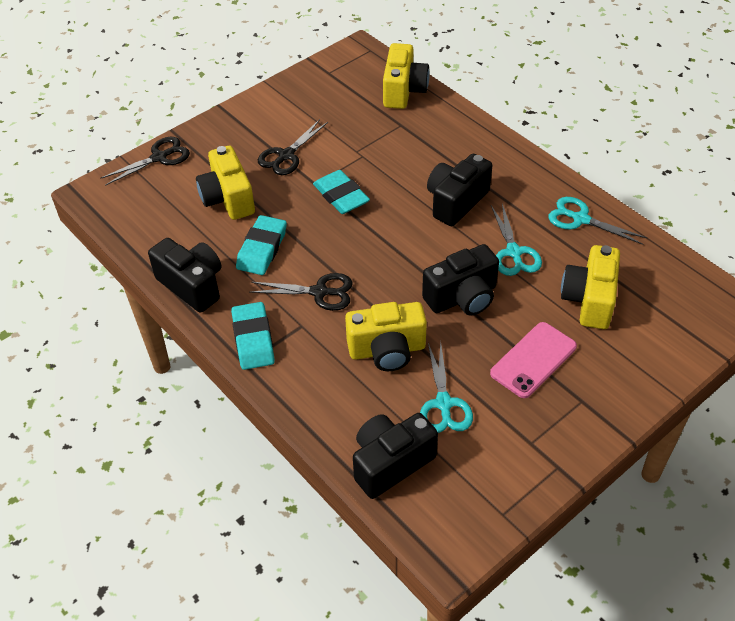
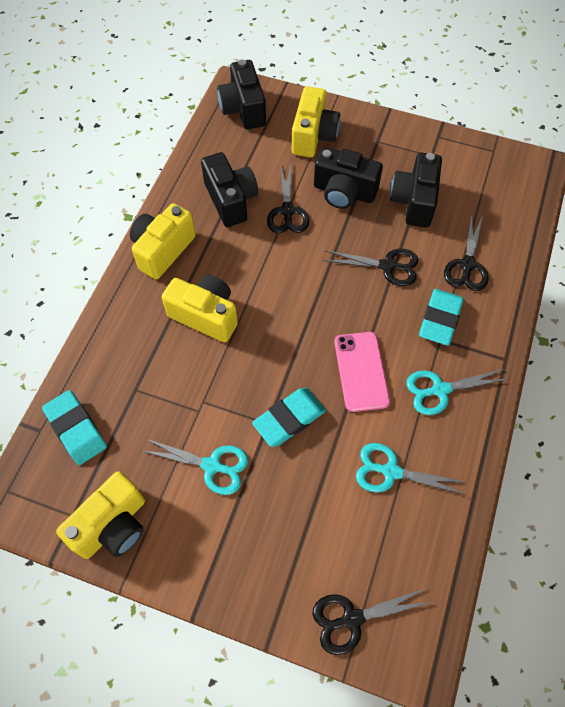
black scissors: 3 -> 4

